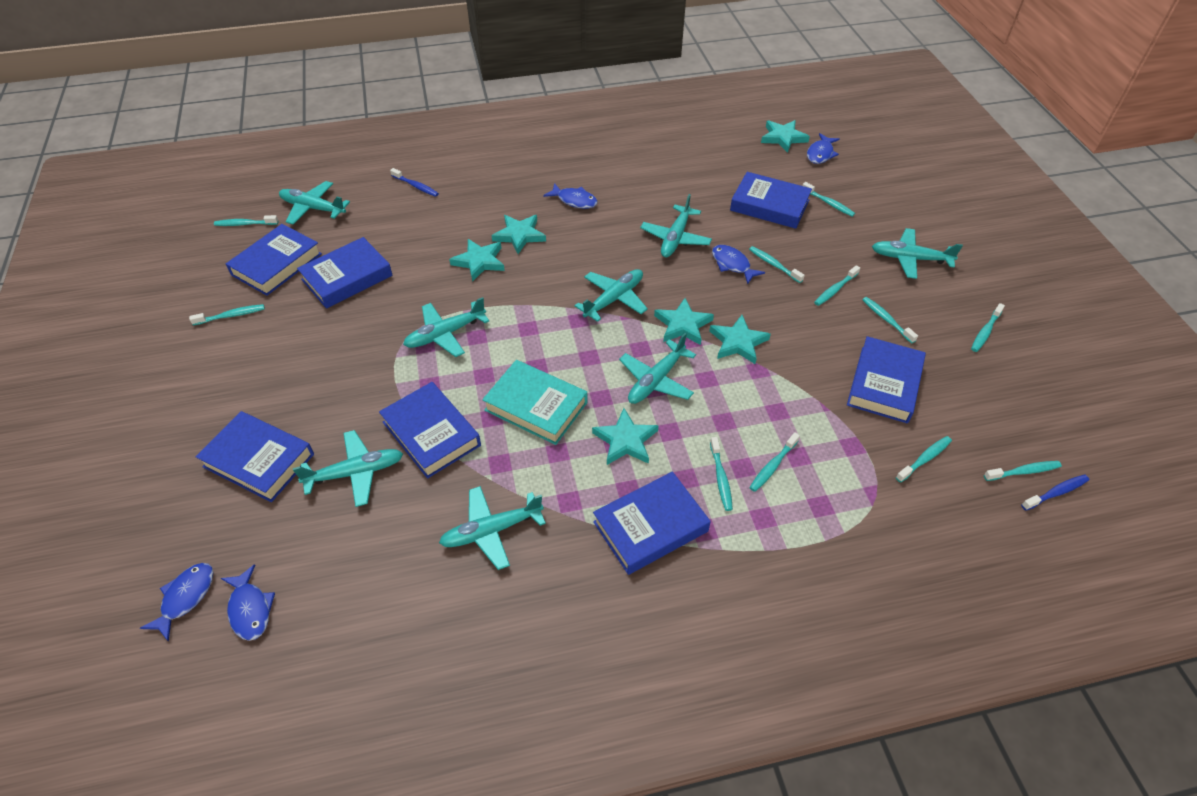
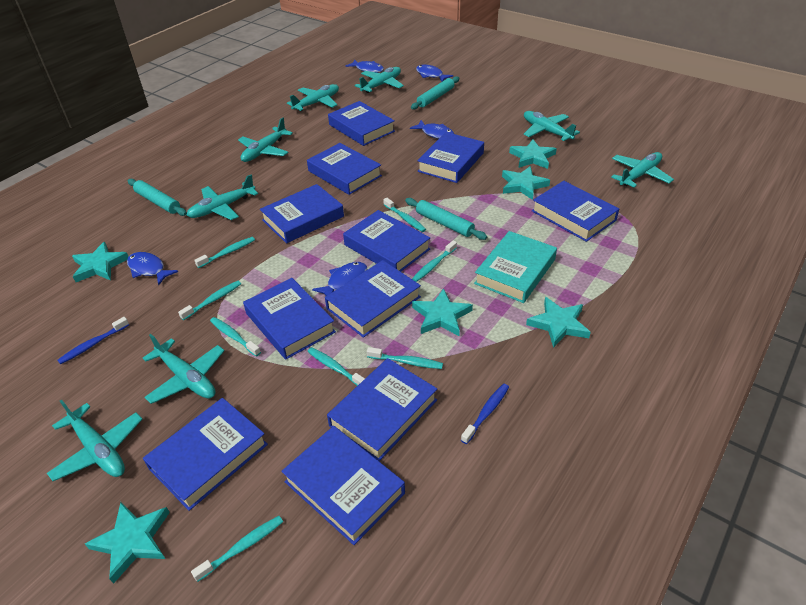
blue book: 7 -> 11
turquoise rolling pin: 0 -> 3
turquoise toothbrush: 11 -> 8

